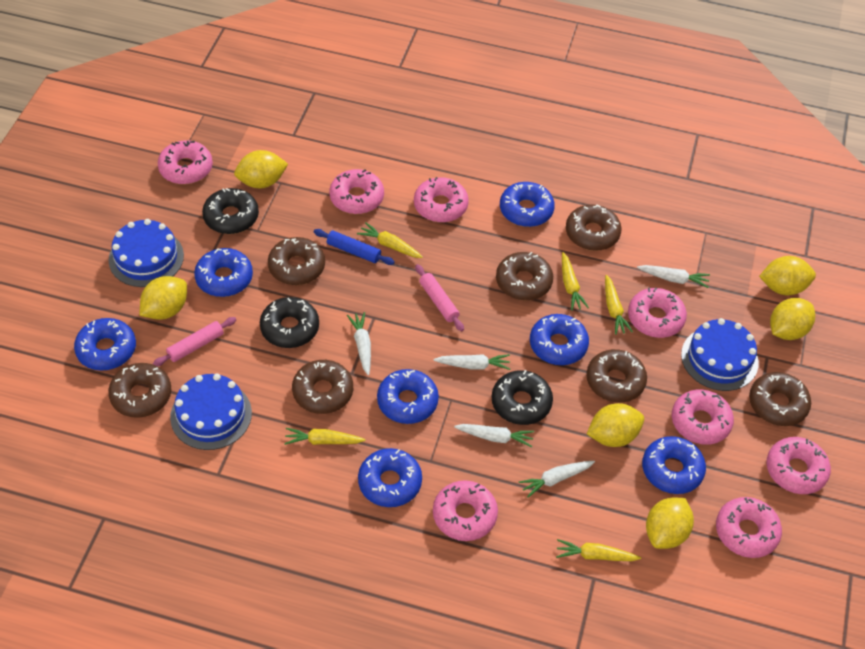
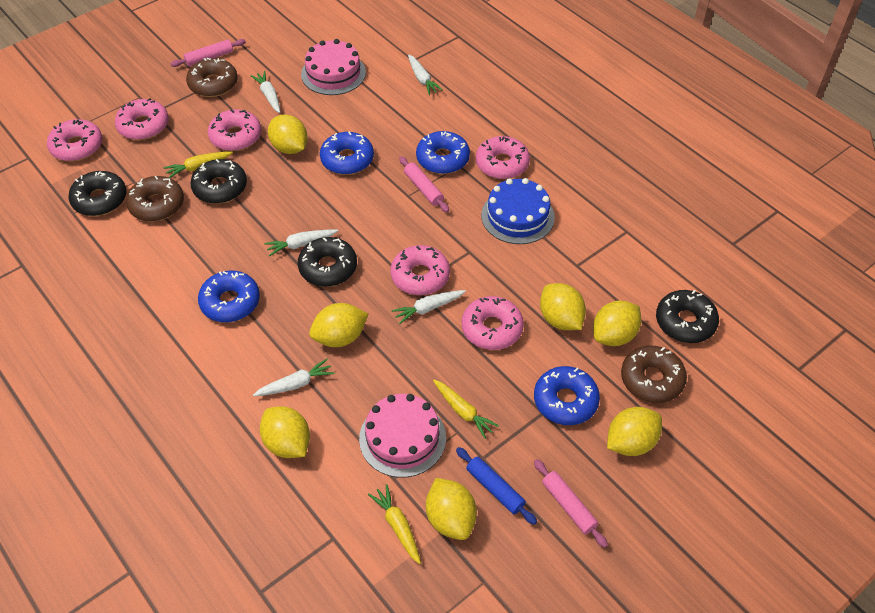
black donut: 3 -> 4
blue cake: 3 -> 1
blue donut: 7 -> 4
brown donut: 7 -> 3
pink cake: 0 -> 2
pink donut: 8 -> 6
pink rolling pin: 2 -> 3
yellow carrot: 5 -> 3
yellow lemon: 6 -> 7

